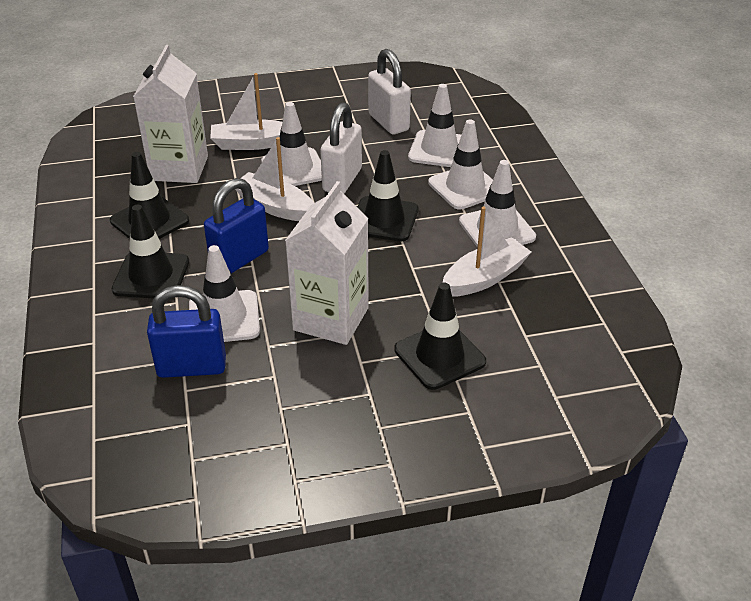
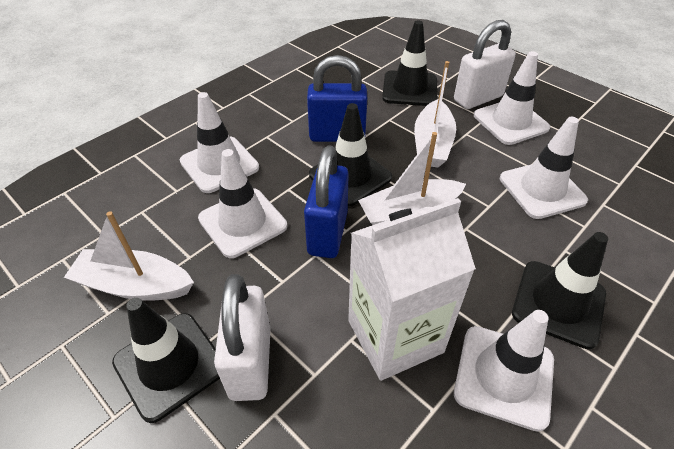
white carton: 2 -> 1

